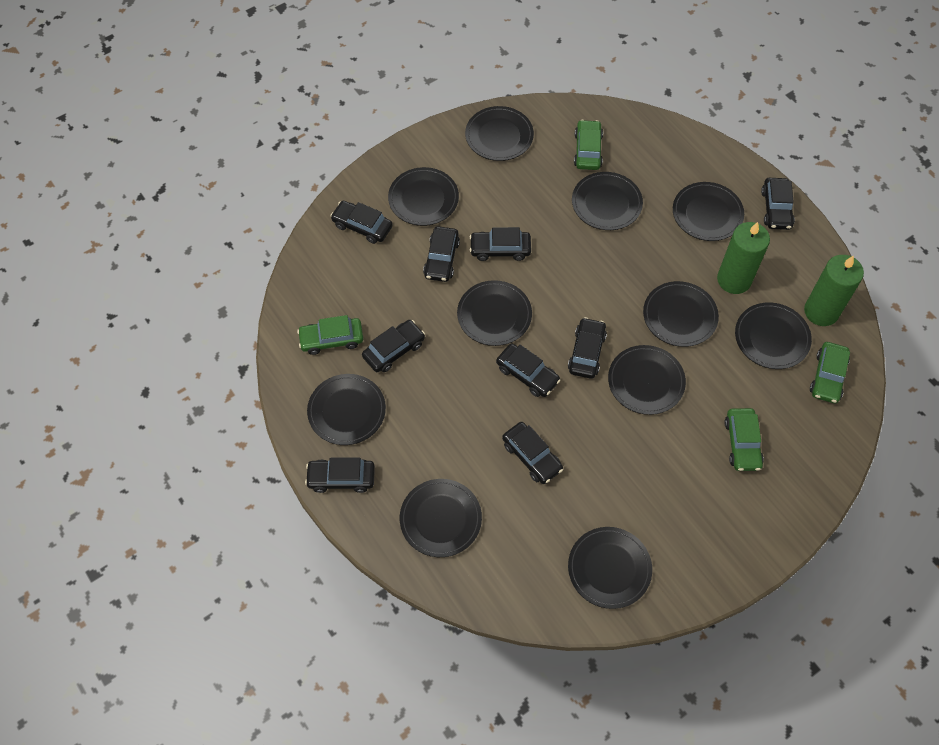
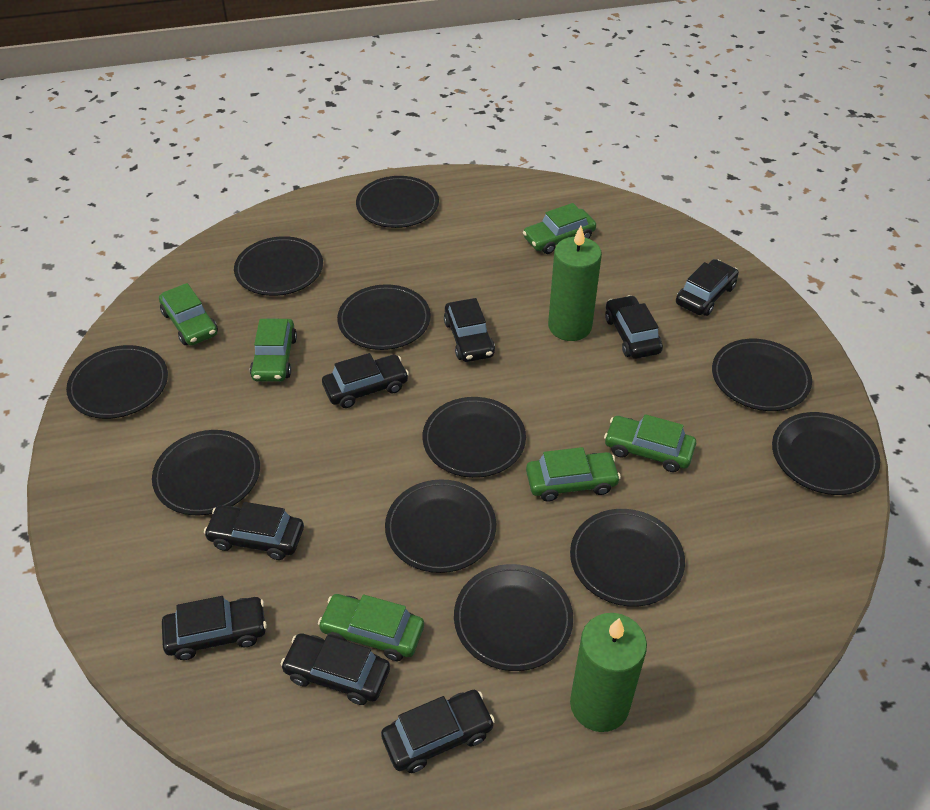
black car: 9 -> 8
green car: 4 -> 6

